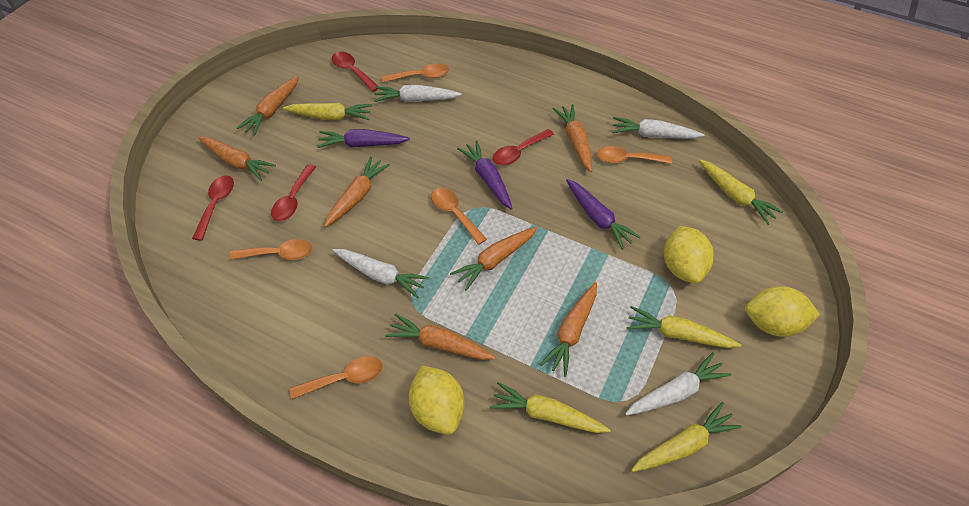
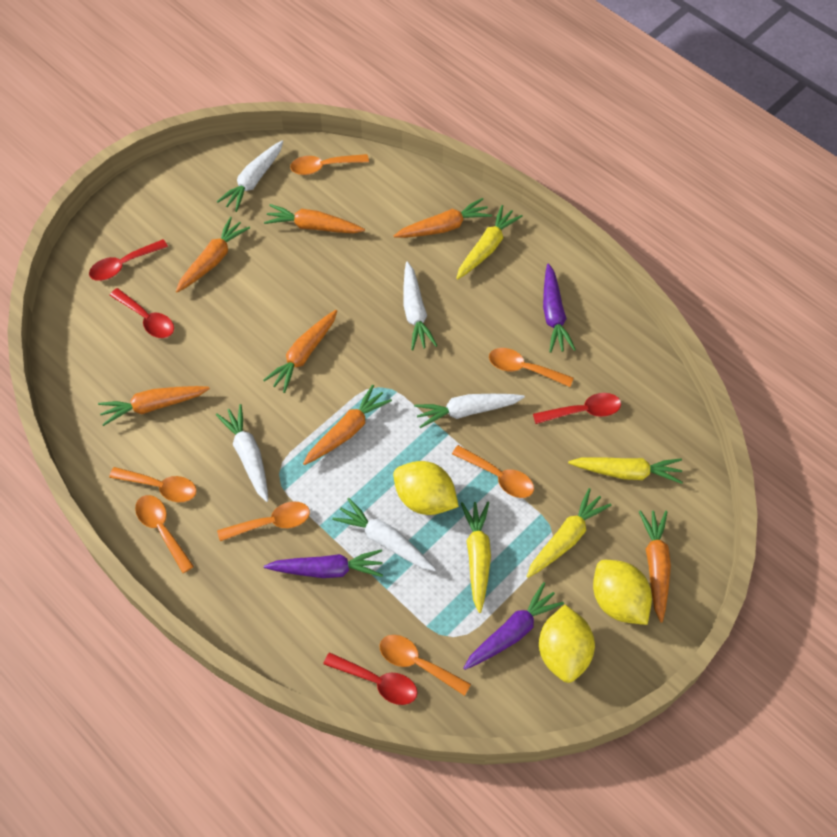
orange spoon: 5 -> 7
white carrot: 4 -> 5
yellow carrot: 5 -> 4

